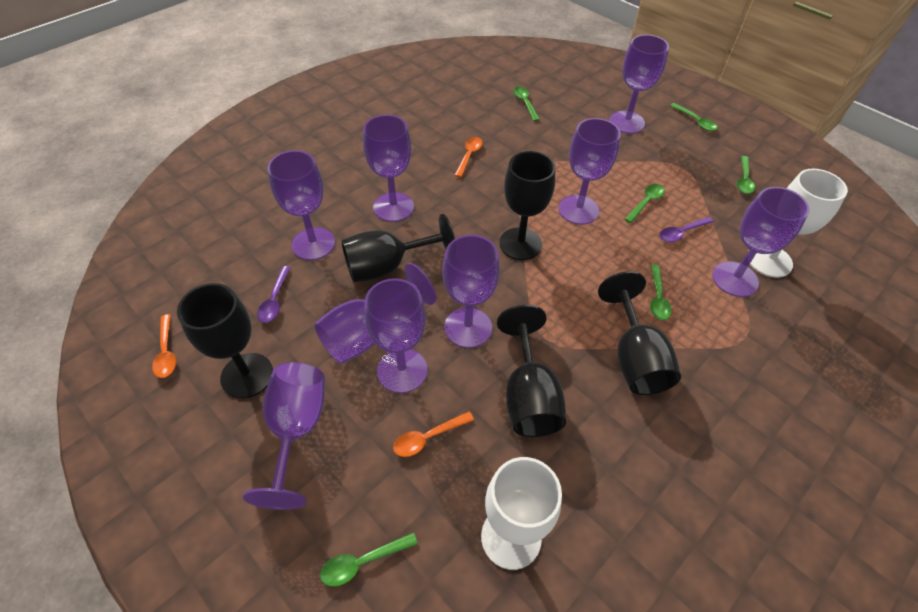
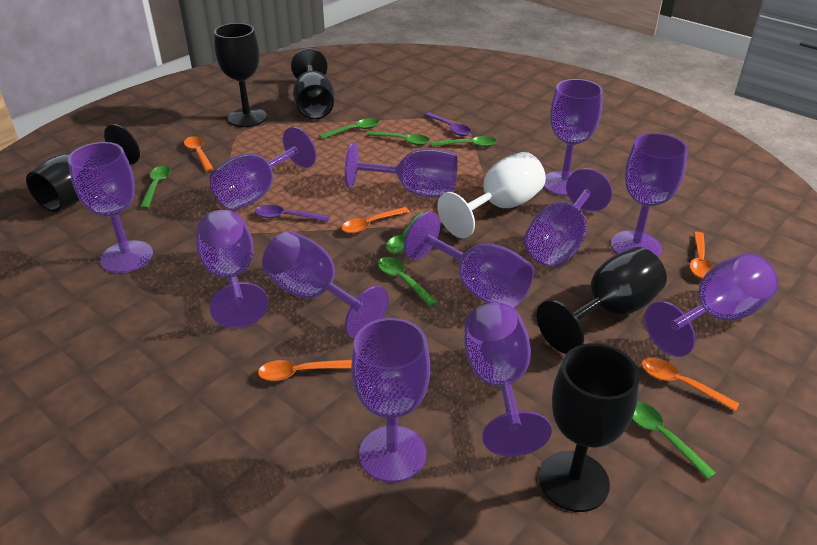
green spoon: 6 -> 7
orange spoon: 3 -> 5
purple goblet: 9 -> 12
white goblet: 2 -> 1

